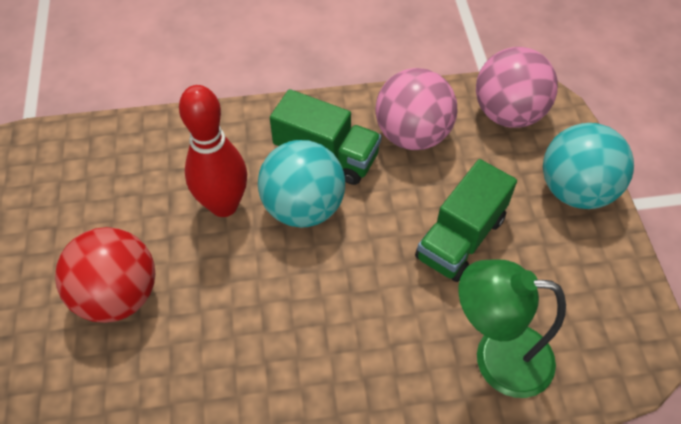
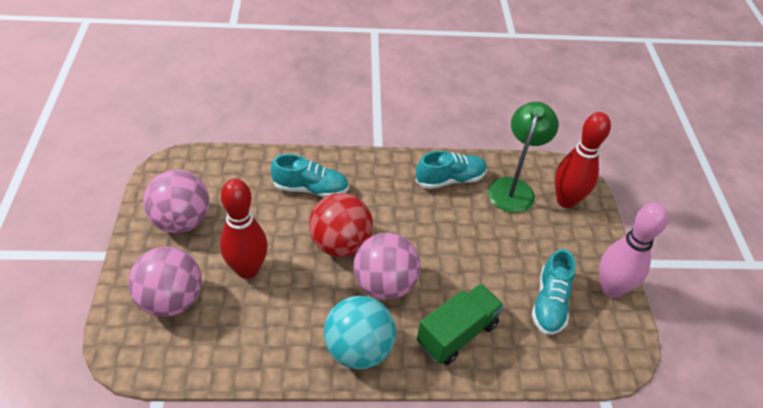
green truck: 2 -> 1
pink ball: 2 -> 3
pink bowling pin: 0 -> 1
red bowling pin: 1 -> 2
turquoise ball: 2 -> 1
turquoise shoe: 0 -> 3

